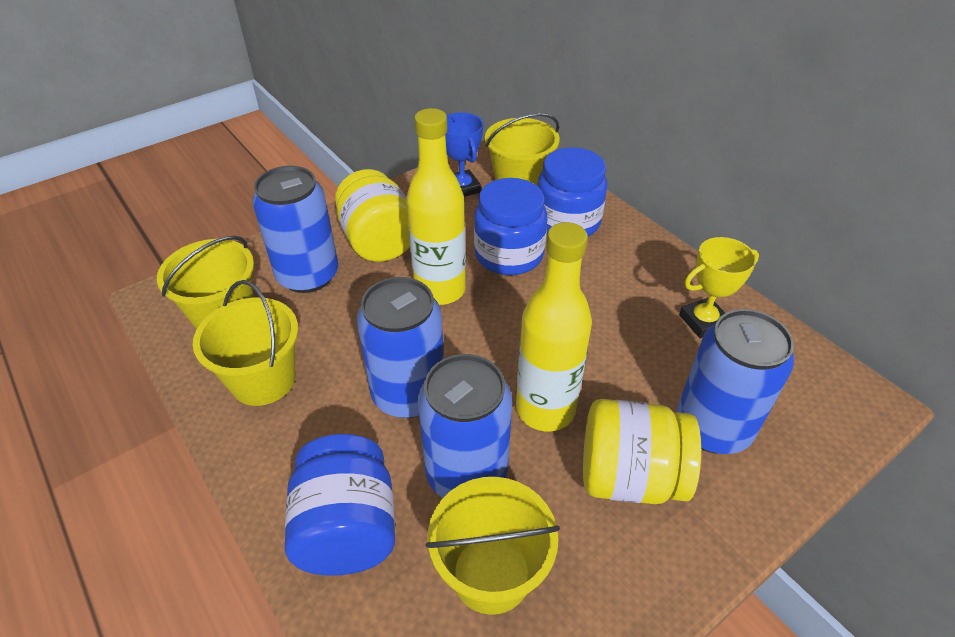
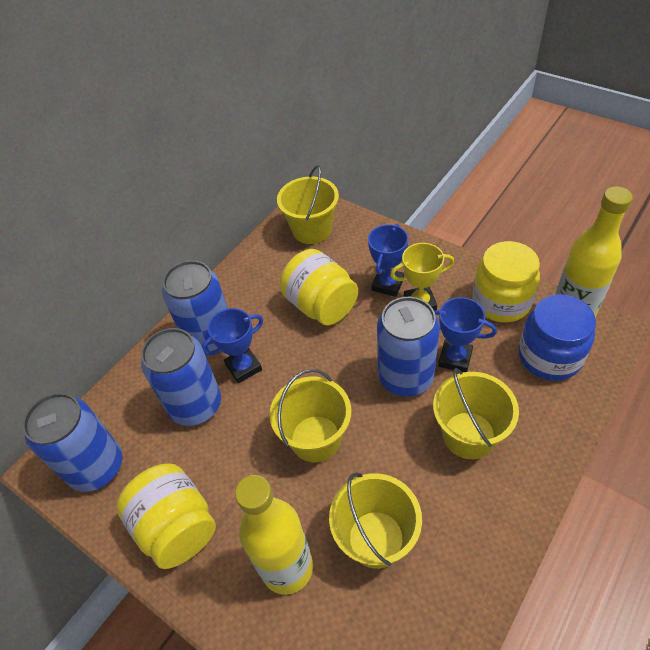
blue jar: 3 -> 1
blue trophy: 1 -> 3
yellow jar: 2 -> 3

